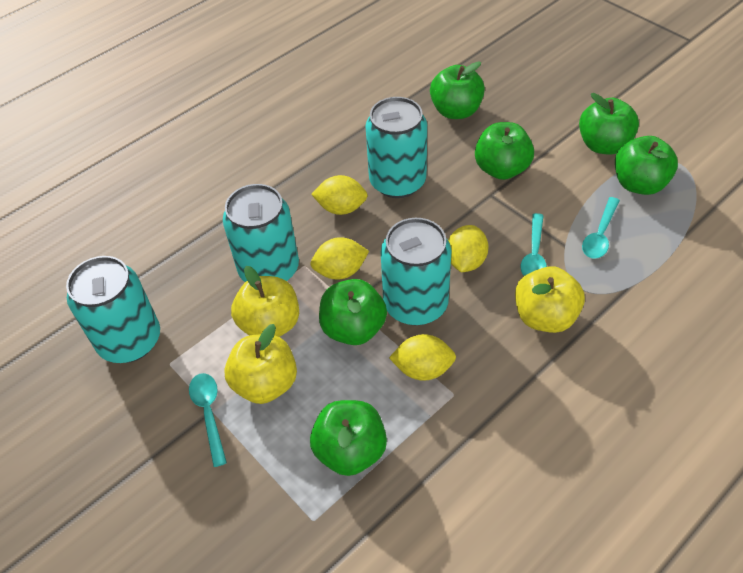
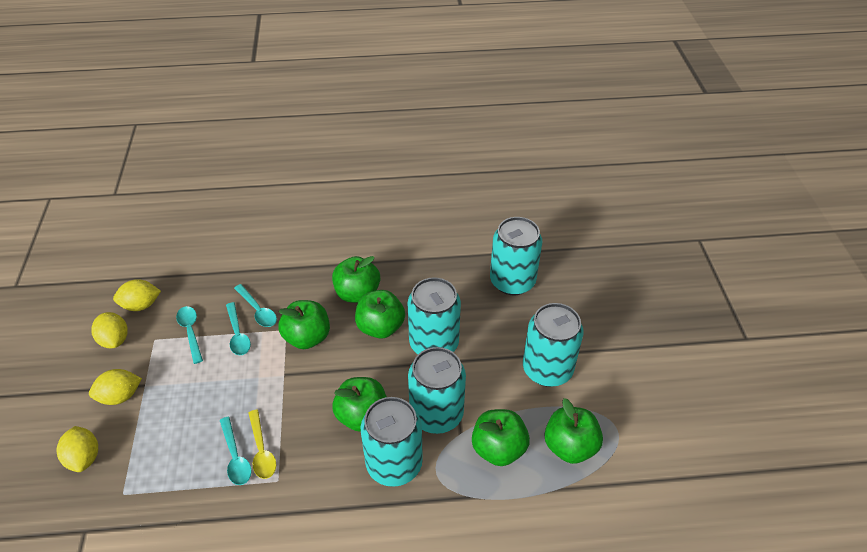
turquoise can: 4 -> 5
turquoise spoon: 3 -> 4
yellow apple: 3 -> 0
yellow spoon: 0 -> 1

